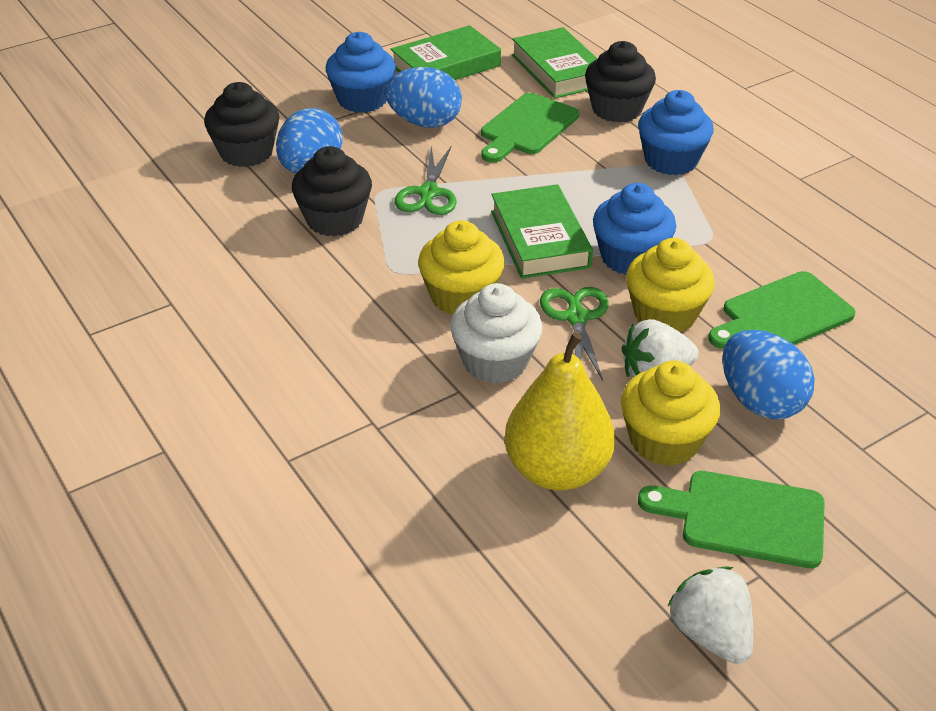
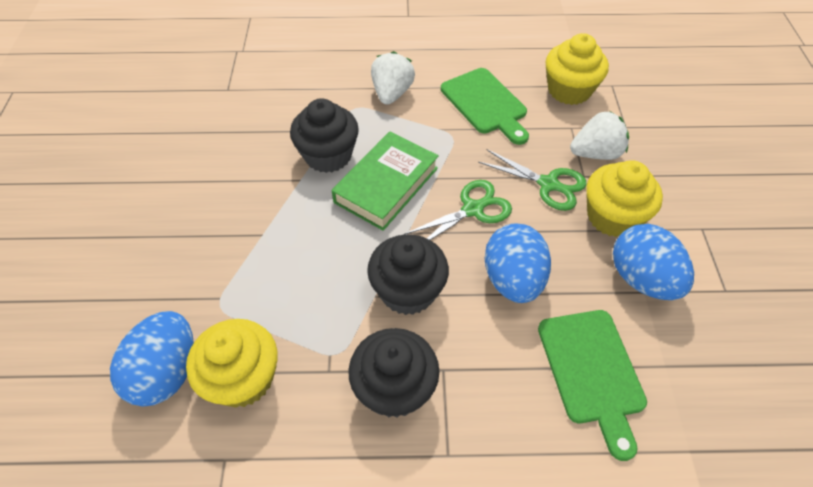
blue cupcake: 3 -> 0
green book: 3 -> 1
green cutting board: 3 -> 2
white cupcake: 1 -> 0
yellow pear: 1 -> 0

